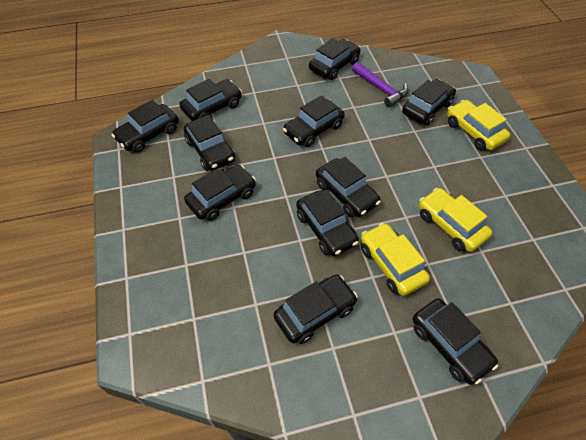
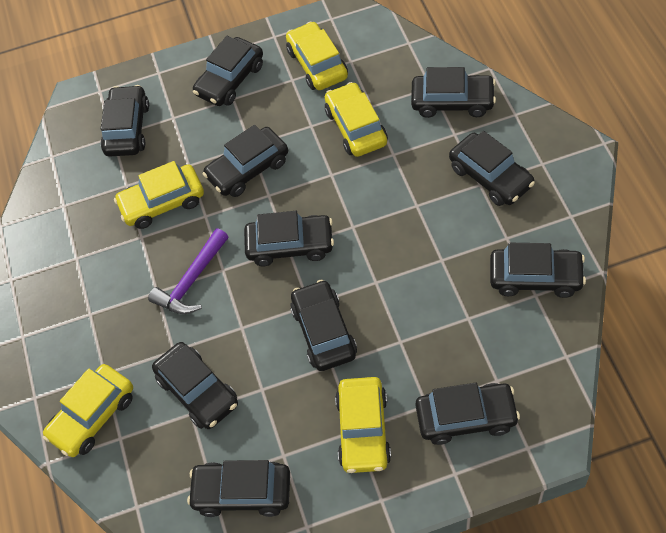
yellow car: 3 -> 5

